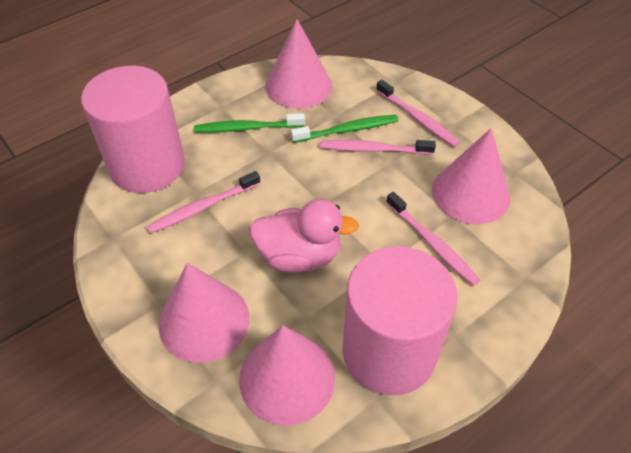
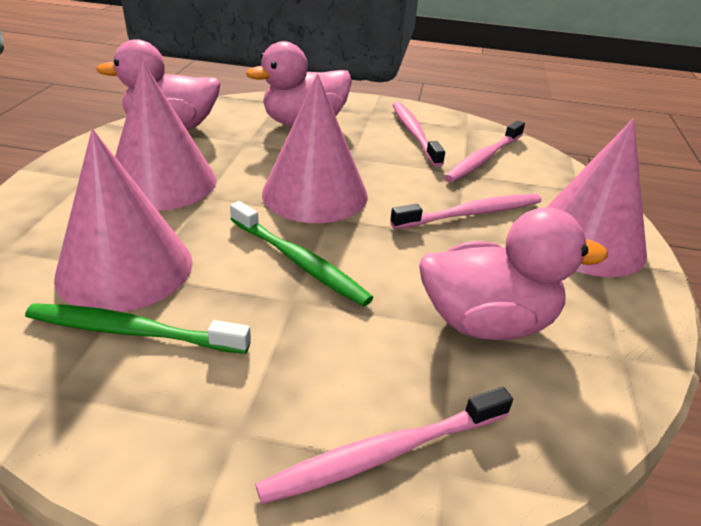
pink cylinder: 2 -> 0
pink duck: 1 -> 3

